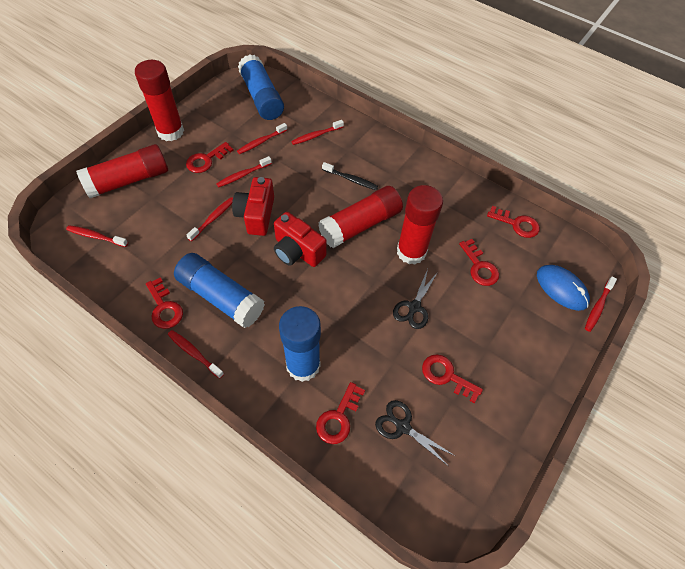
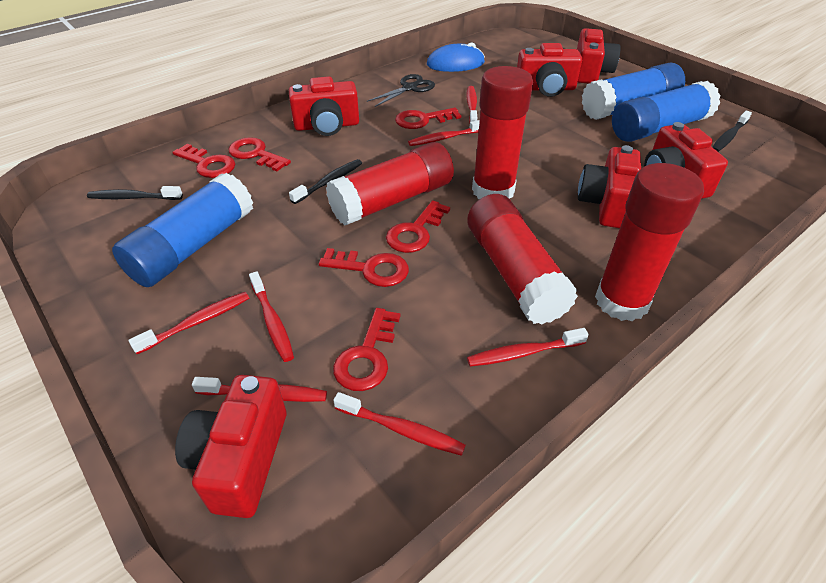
black scissors: 2 -> 1
black toothbrush: 1 -> 3
red camera: 2 -> 6

